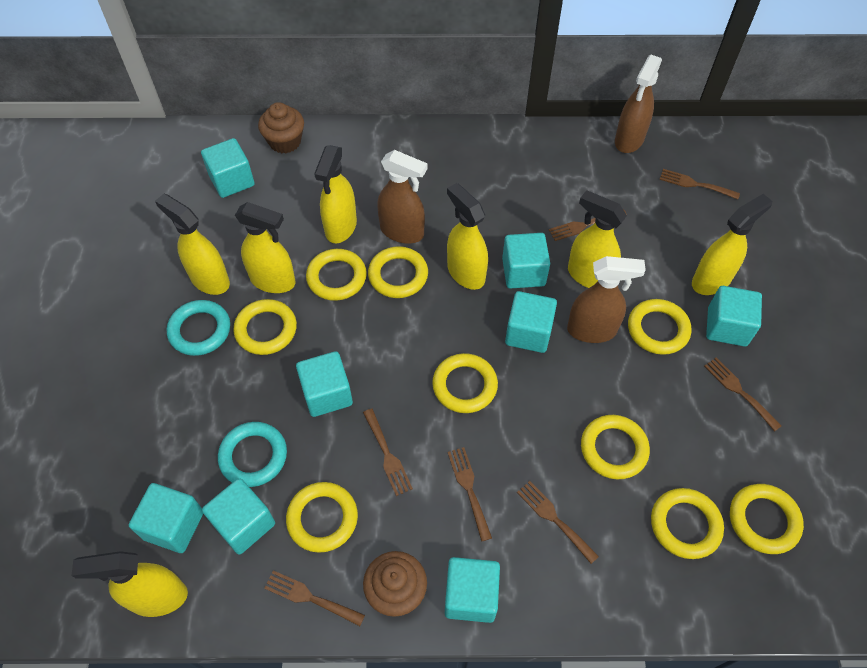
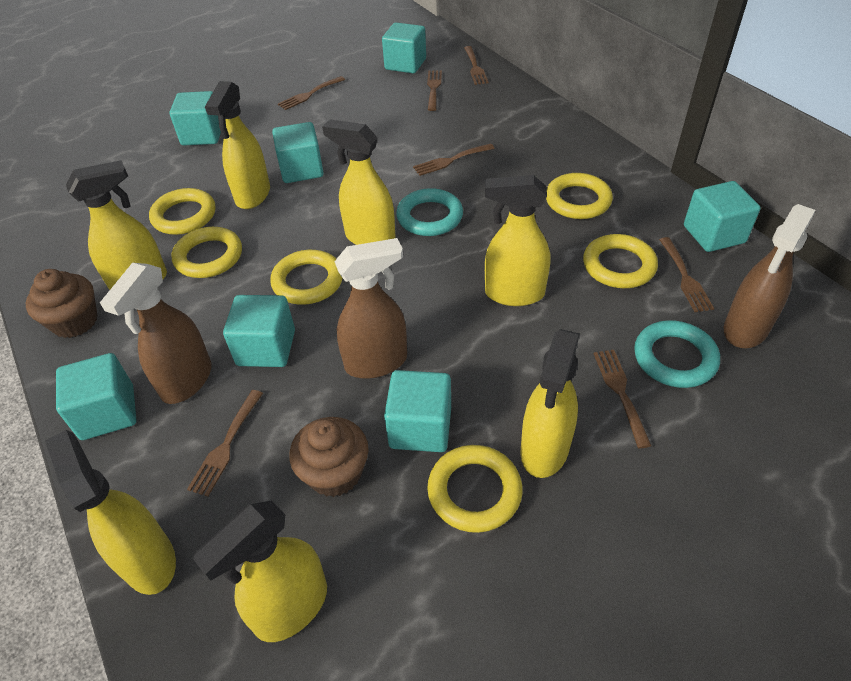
turquoise cube: 8 -> 7
yellow ring: 9 -> 6

